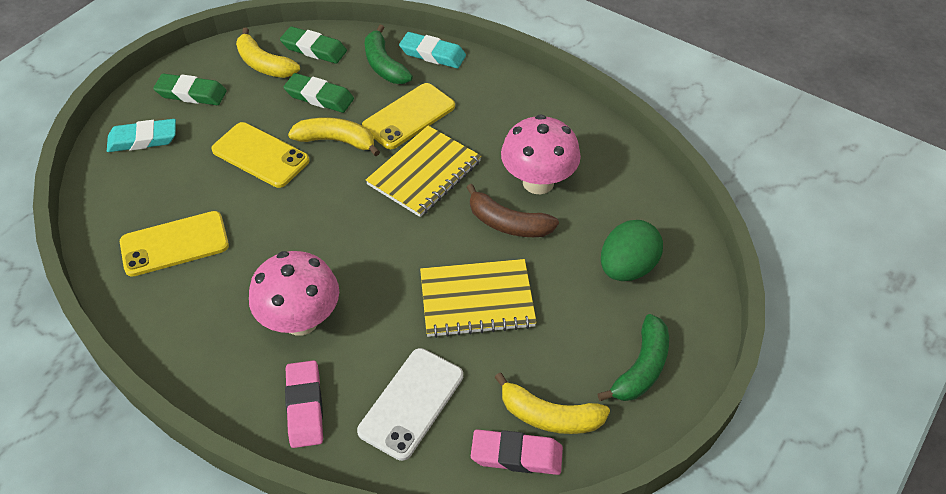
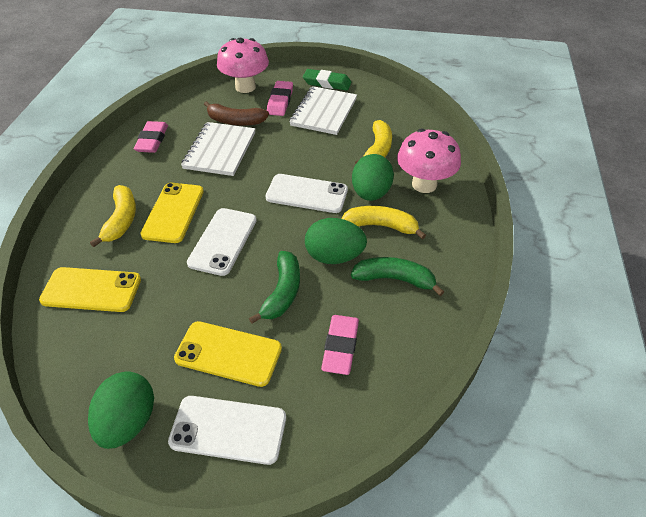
green egg: 1 -> 3
green eraser: 3 -> 1
pink eraser: 2 -> 3
turquoise eraser: 2 -> 0
white notebook: 0 -> 2
white phone: 1 -> 3
yellow notebook: 2 -> 0

